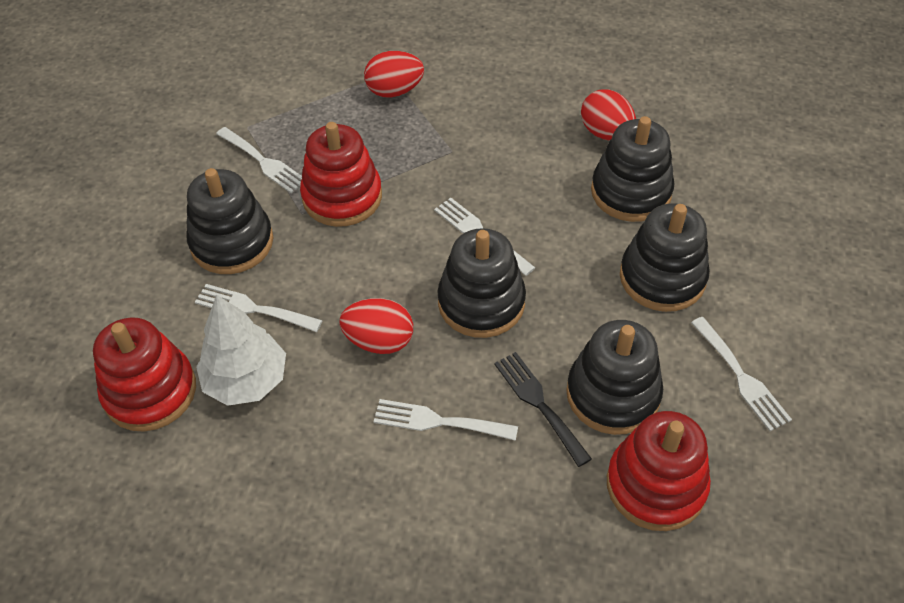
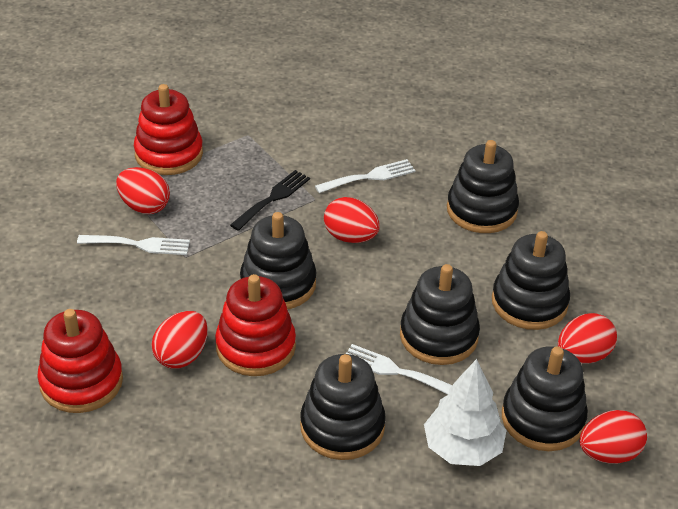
black stacking toy: 5 -> 6
red egg: 3 -> 5
white fork: 5 -> 3

